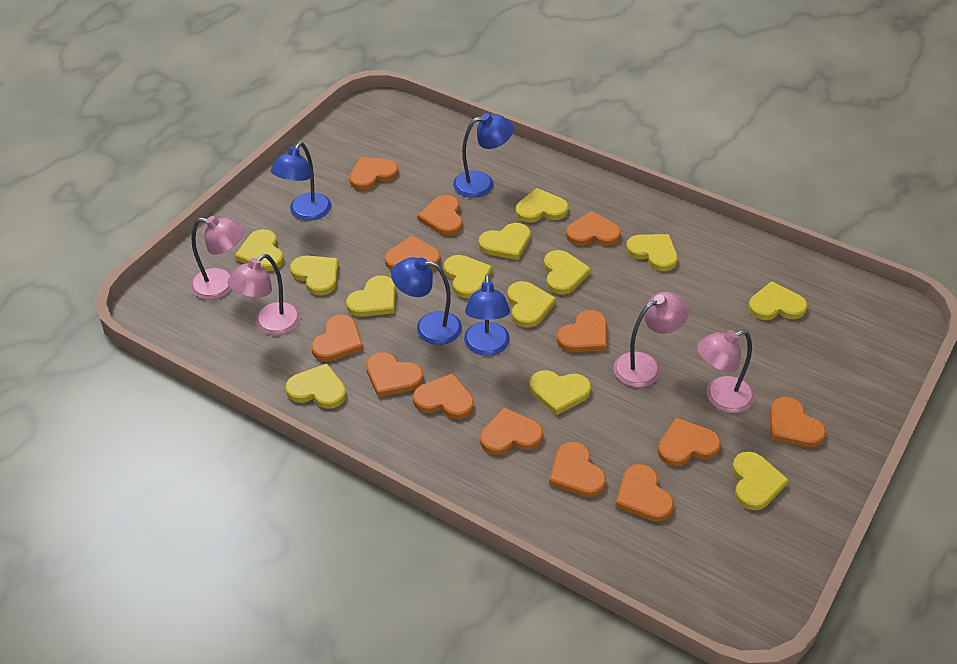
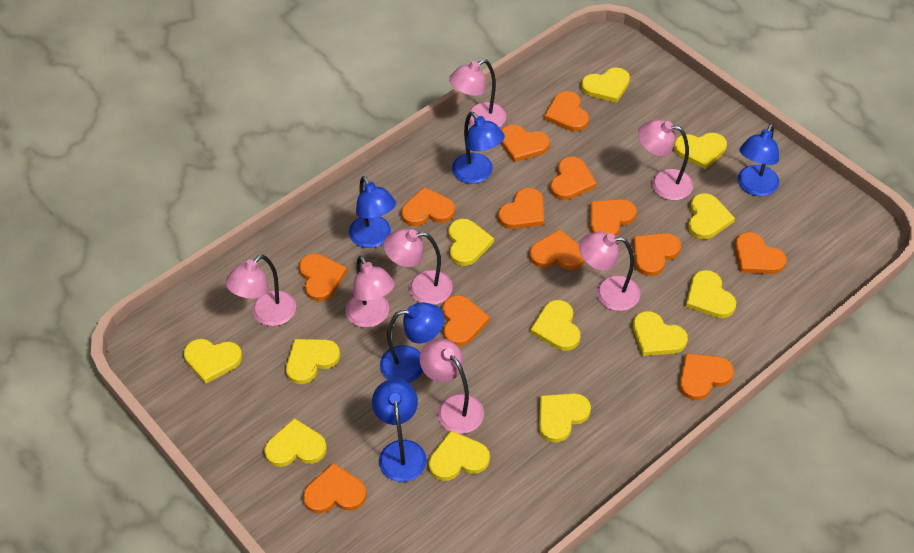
blue lamp: 4 -> 5
pink lamp: 4 -> 7
yellow heart: 13 -> 12

